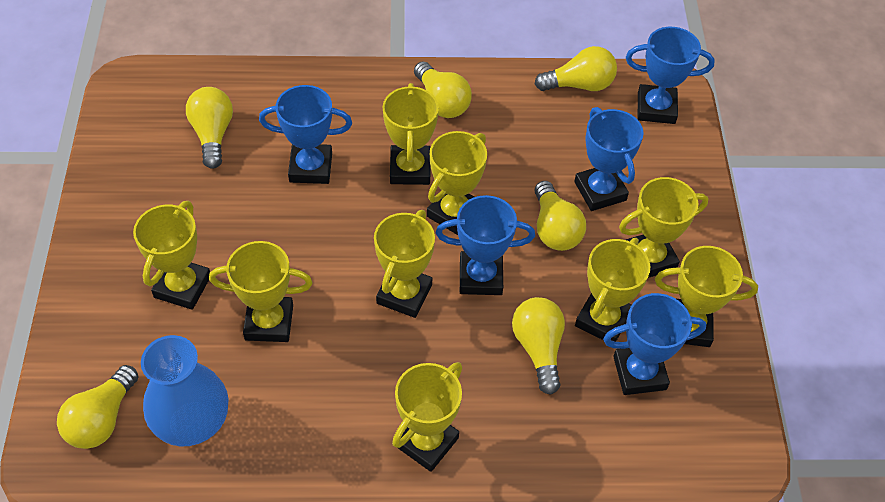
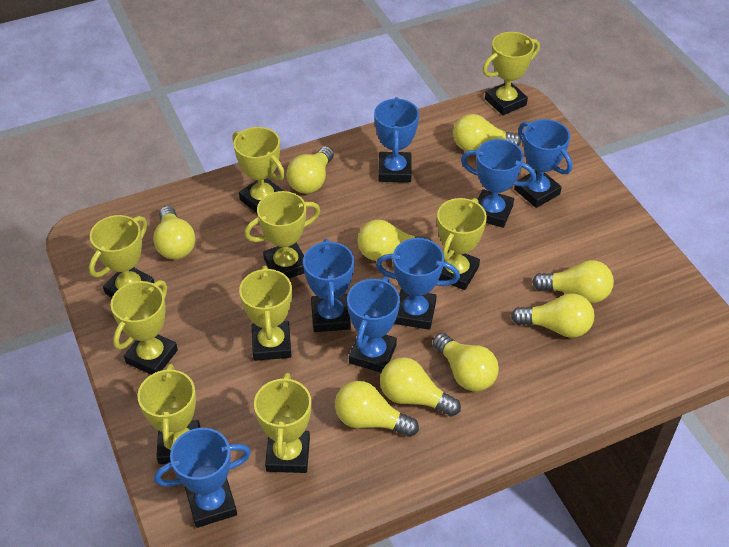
blue trophy: 5 -> 7
blue vase: 1 -> 0
yellow light bulb: 6 -> 9

